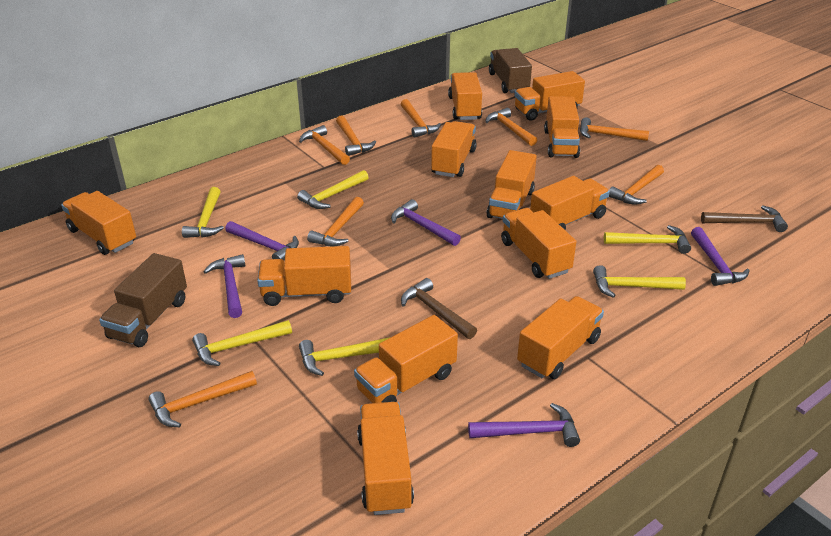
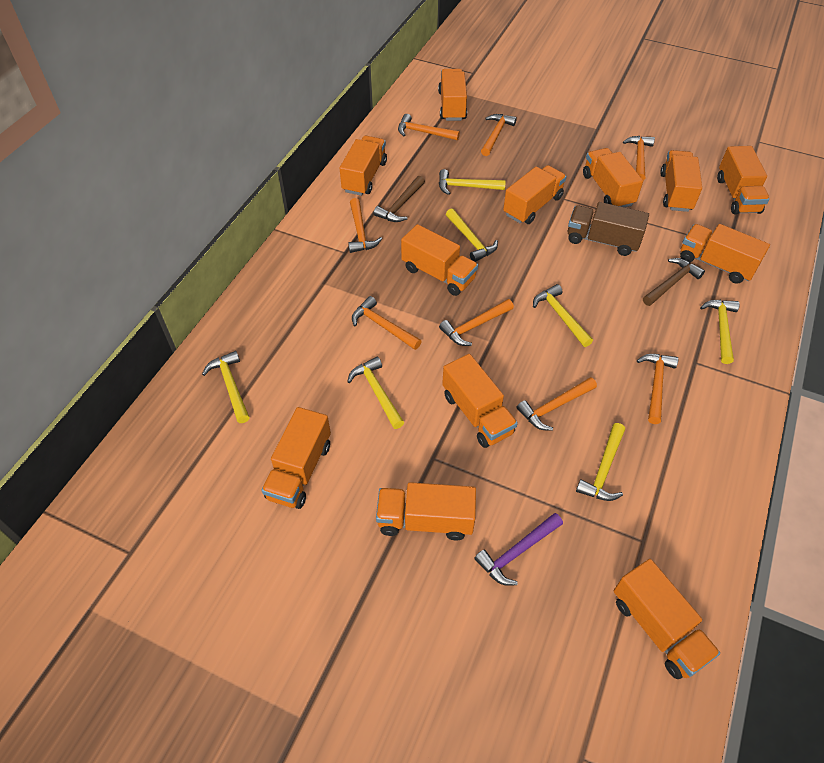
brown truck: 2 -> 1
purple hammer: 5 -> 1
yellow hammer: 6 -> 7

